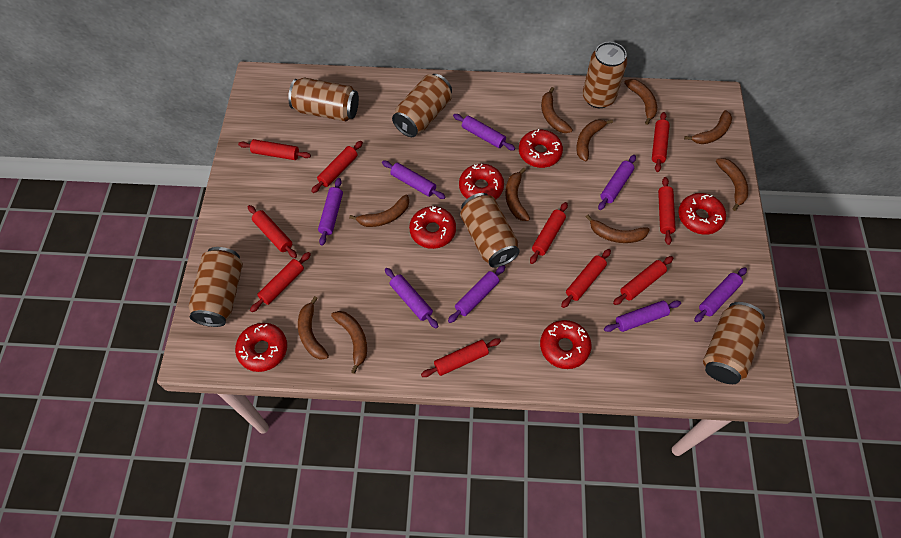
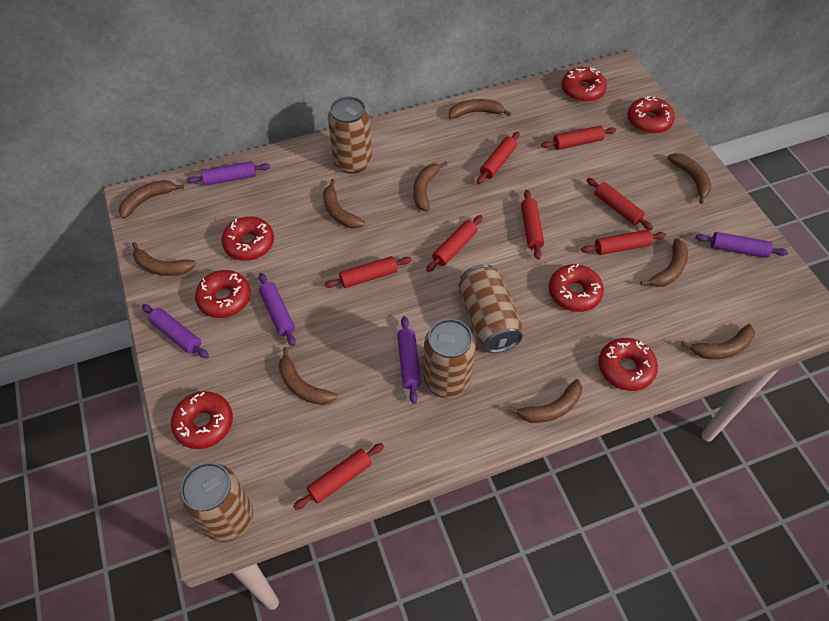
brown can: 6 -> 4
purple rolling pin: 8 -> 5
red donut: 6 -> 7
red rolling pin: 10 -> 8

